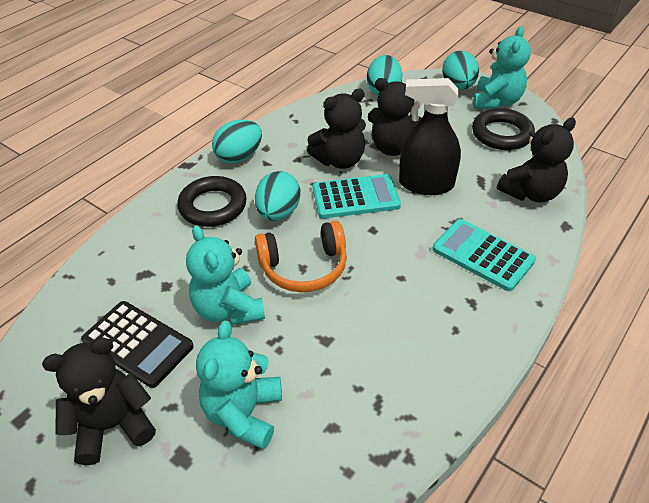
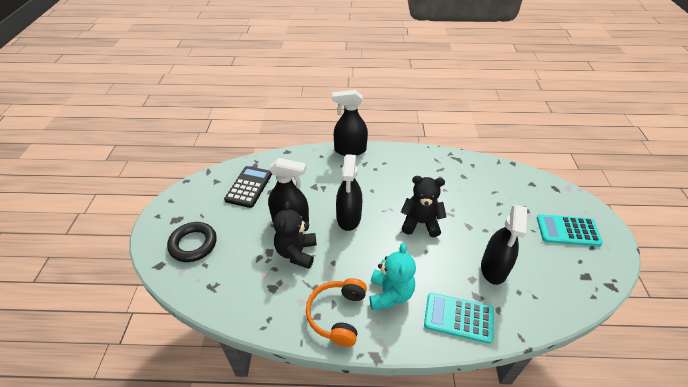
black ring: 2 -> 1
black spray bottle: 1 -> 4
black teddy bear: 4 -> 2
turquoise egg: 4 -> 0
turquoise teddy bear: 3 -> 1

